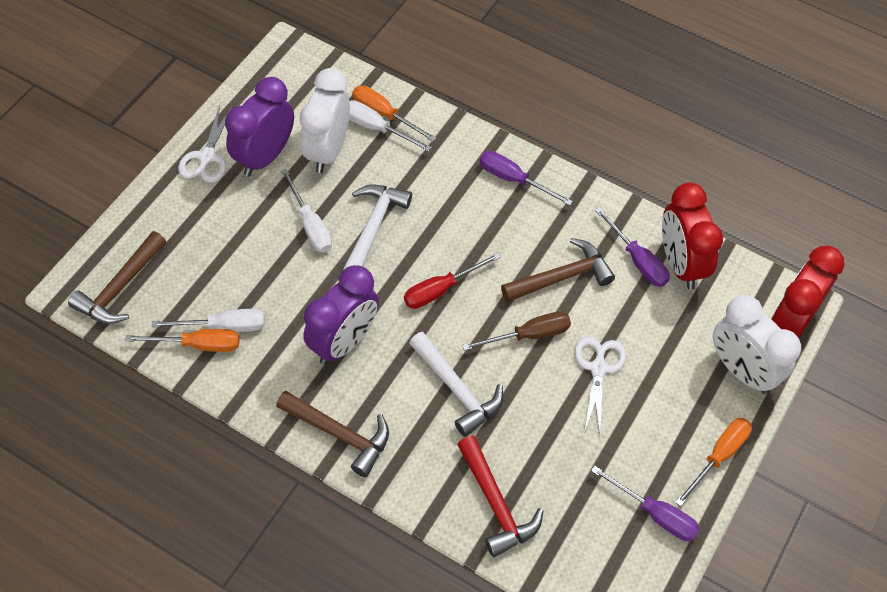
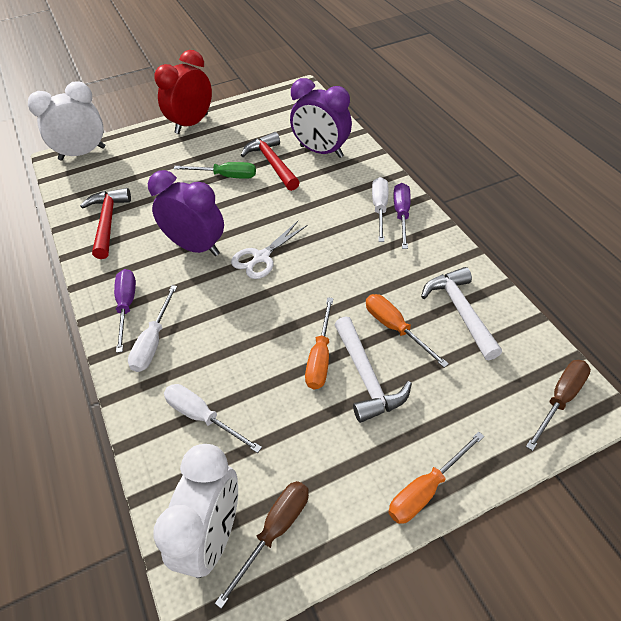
brown hammer: 3 -> 0
brown screwdriver: 1 -> 2
green screwdriver: 0 -> 1
purple screwdriver: 3 -> 2
red clock: 2 -> 1
red hammer: 1 -> 2
red screwdriver: 1 -> 0
white scissors: 2 -> 1

